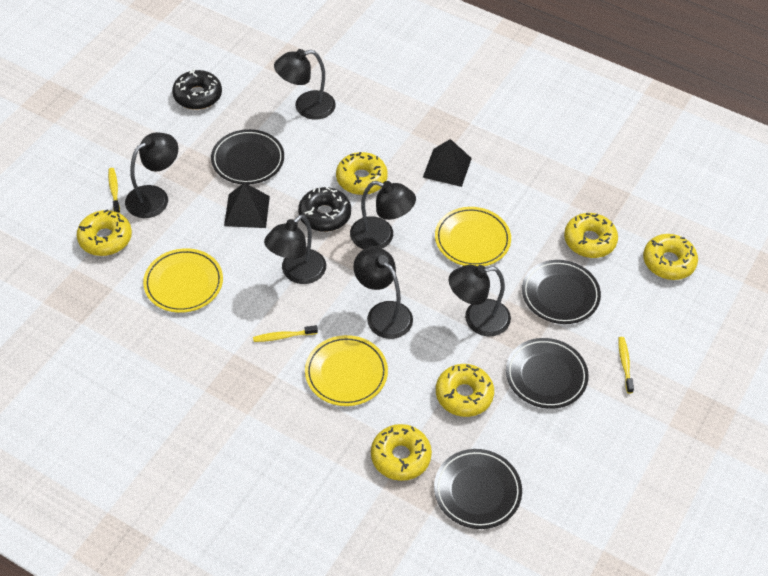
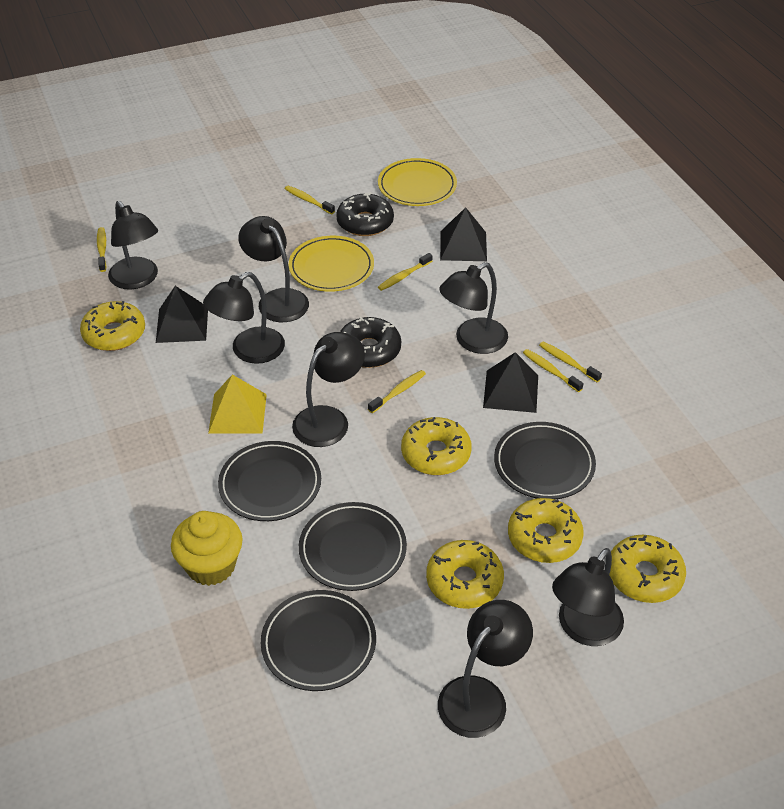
black lamp: 6 -> 7
black pyramid: 2 -> 3
yellow cupcake: 0 -> 1
yellow donut: 6 -> 5
yellow plate: 3 -> 2
yellow pyramid: 0 -> 1
yellow toothbrush: 3 -> 6

